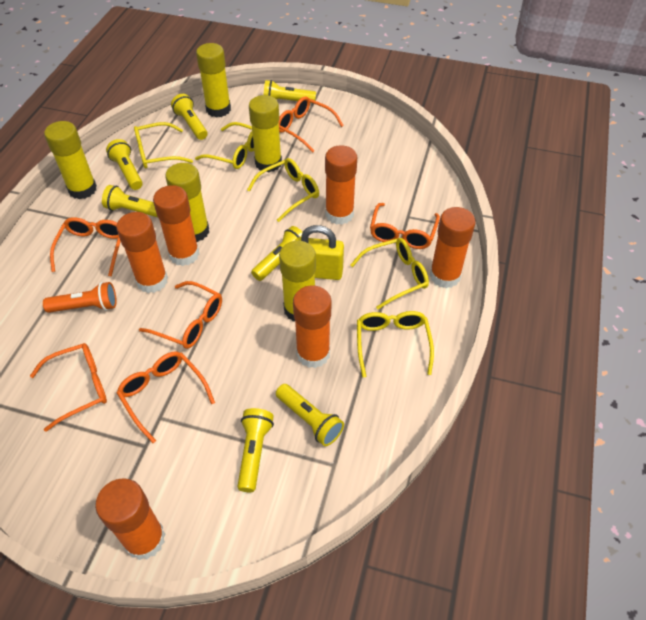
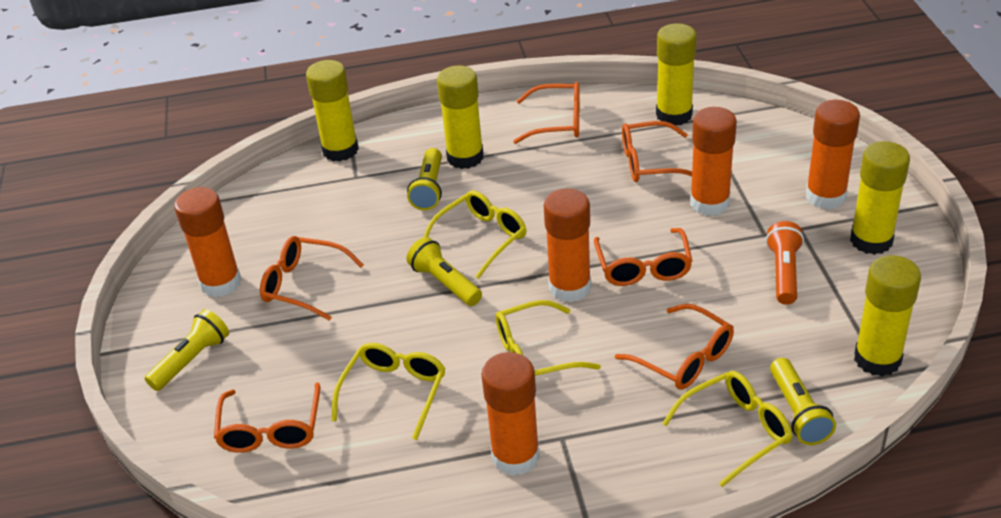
orange glue stick: 6 -> 5
yellow flashlight: 7 -> 4
yellow glasses: 5 -> 4
yellow padlock: 1 -> 0

